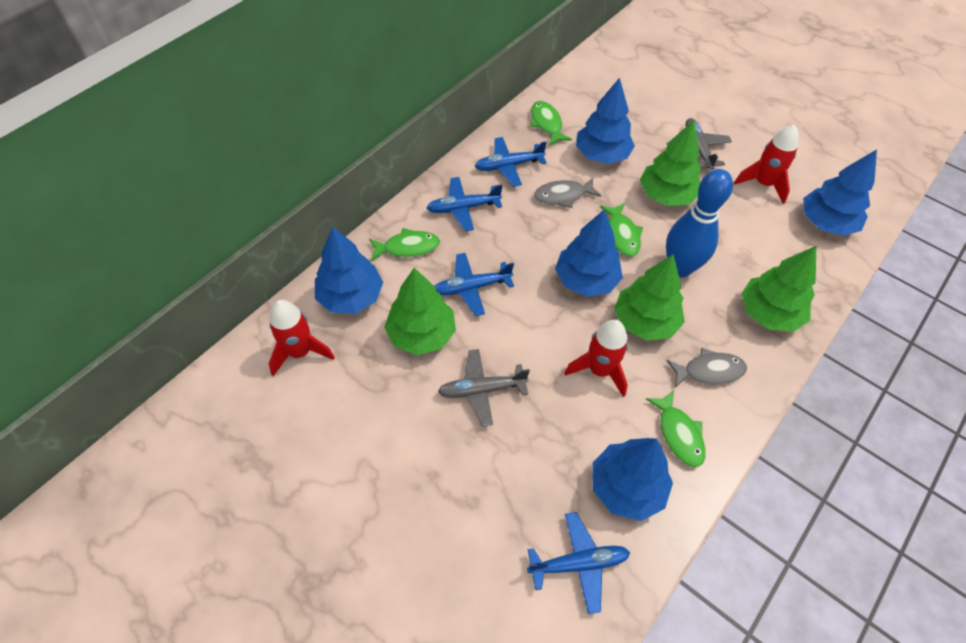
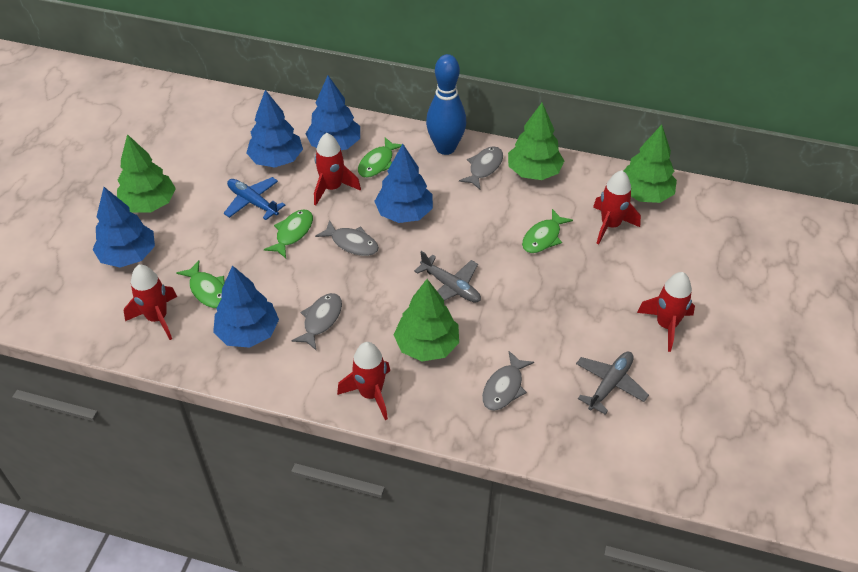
blue plane: 4 -> 1
grey fish: 2 -> 4
red rocket: 3 -> 5

